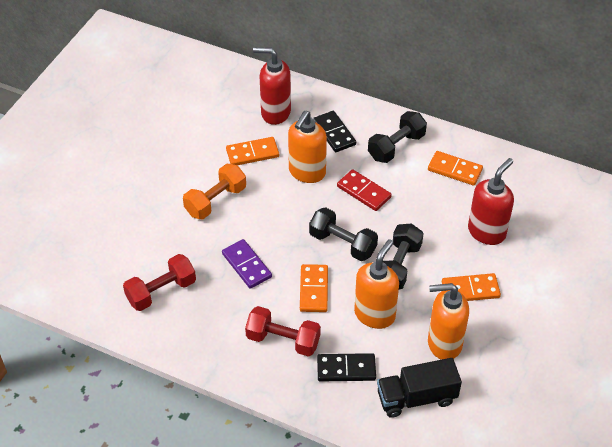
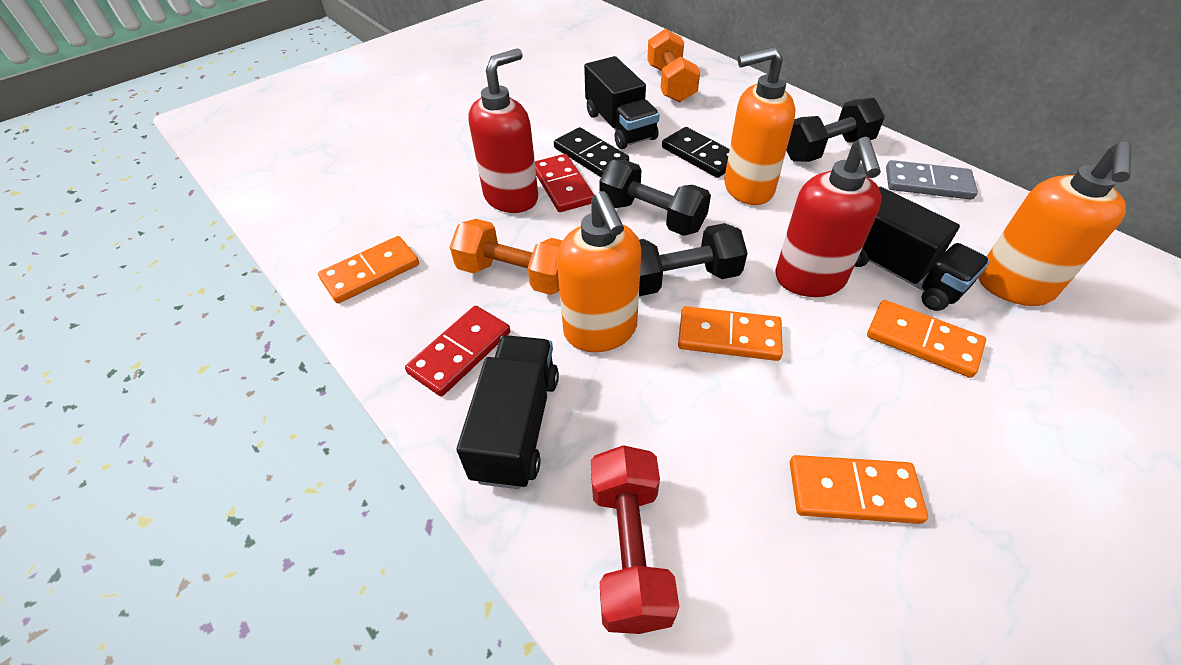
black truck: 1 -> 3
grey domino: 0 -> 1
orange dumbbell: 1 -> 2
purple domino: 1 -> 0
red domino: 1 -> 2
red dumbbell: 2 -> 1

